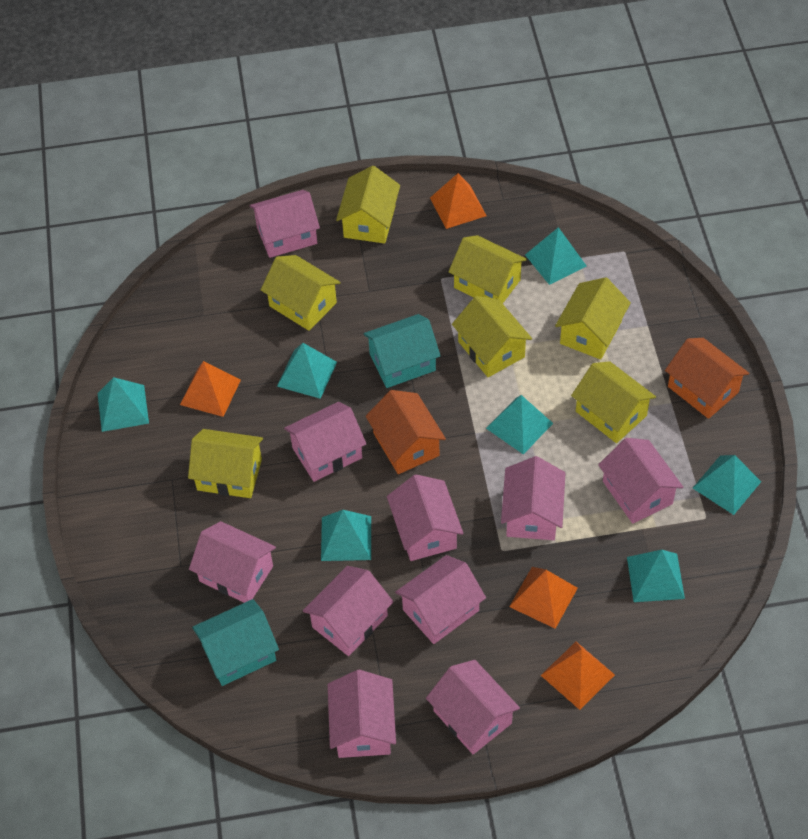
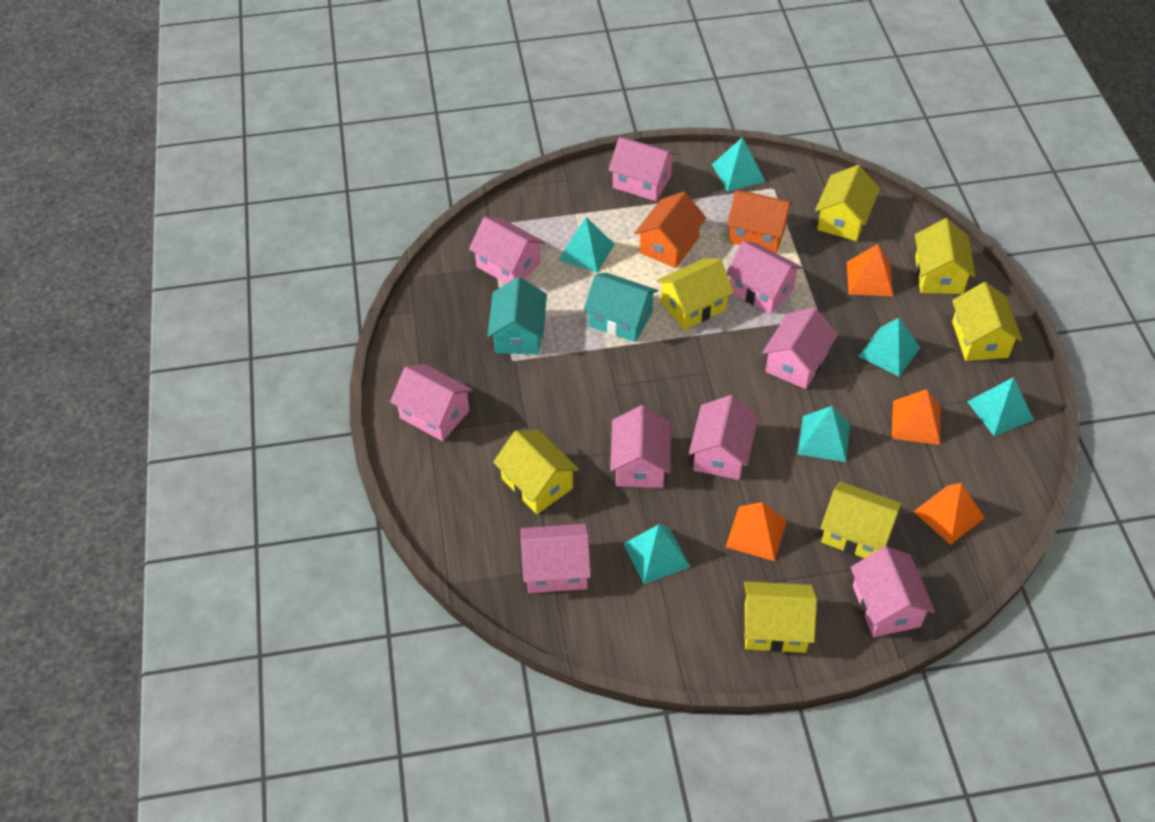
pink house: 10 -> 9
turquoise pyramid: 7 -> 6

